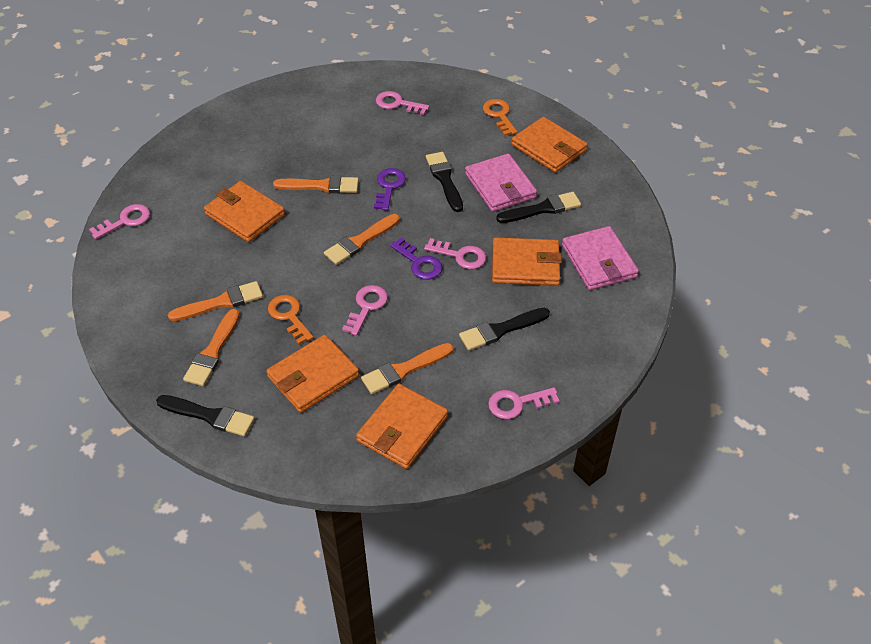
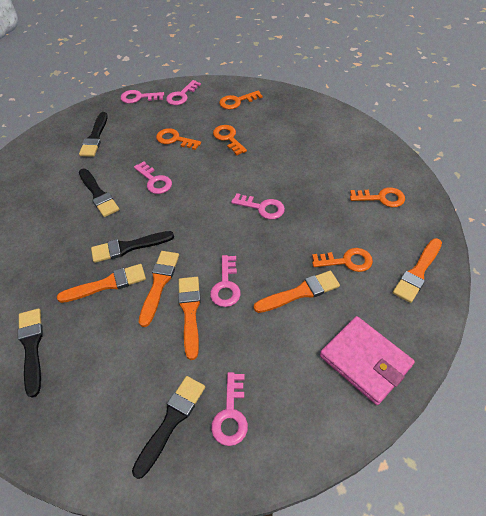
black brush: 4 -> 5
orange key: 2 -> 5
orange wallet: 5 -> 0
pink key: 5 -> 6
pink wallet: 2 -> 1
purple key: 2 -> 0

